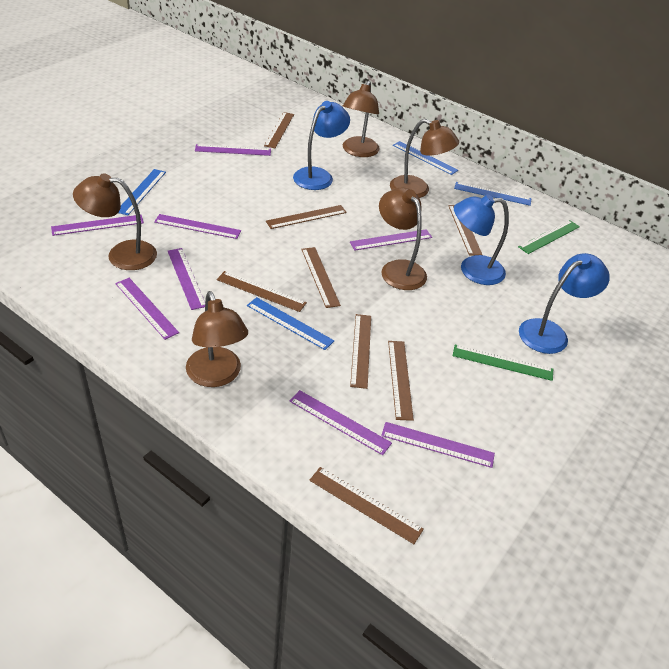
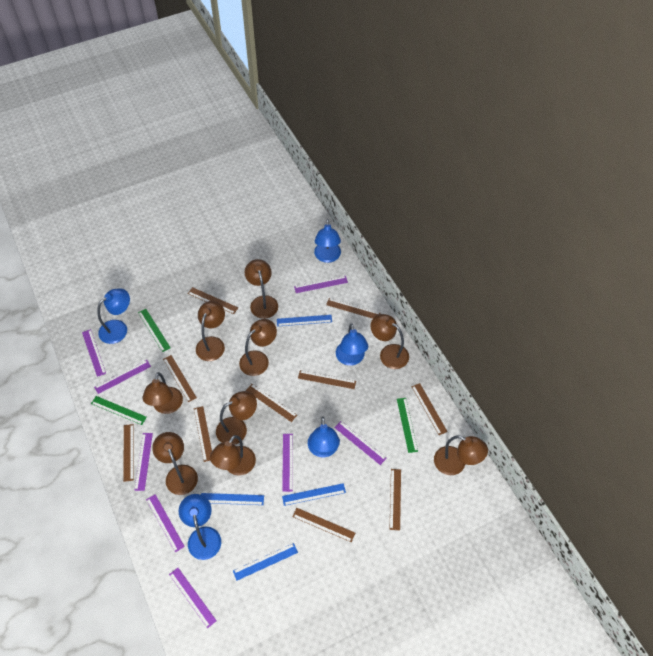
blue lamp: 3 -> 5
brown lamp: 5 -> 9
brown ruler: 8 -> 10
green ruler: 2 -> 3

